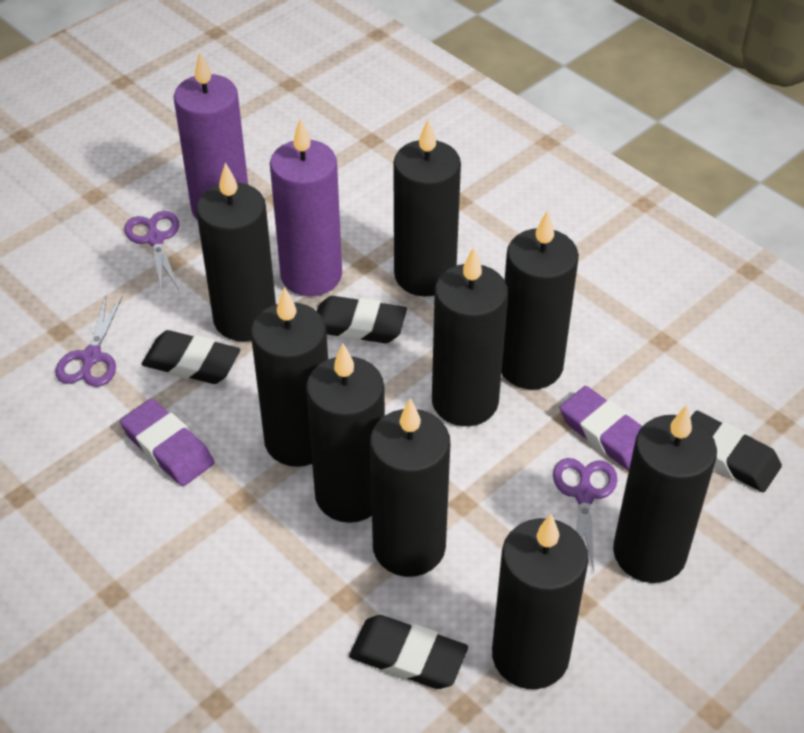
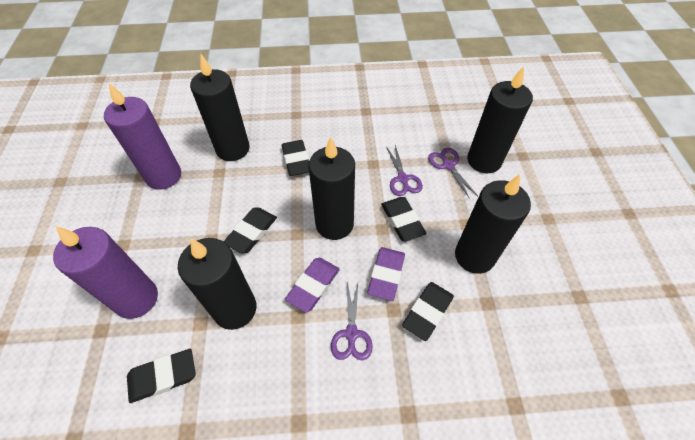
black candle: 9 -> 5
black eraser: 4 -> 5

